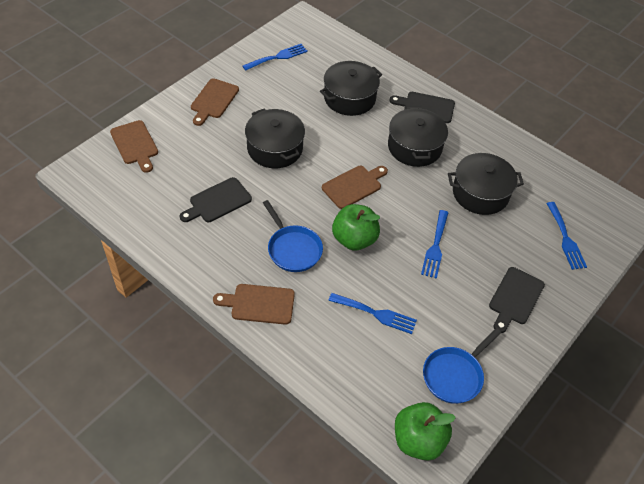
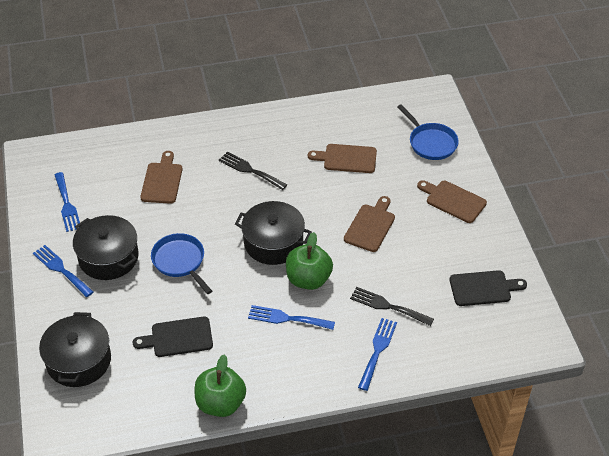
black cutting board: 3 -> 2
black fork: 0 -> 2
black pot: 4 -> 3

